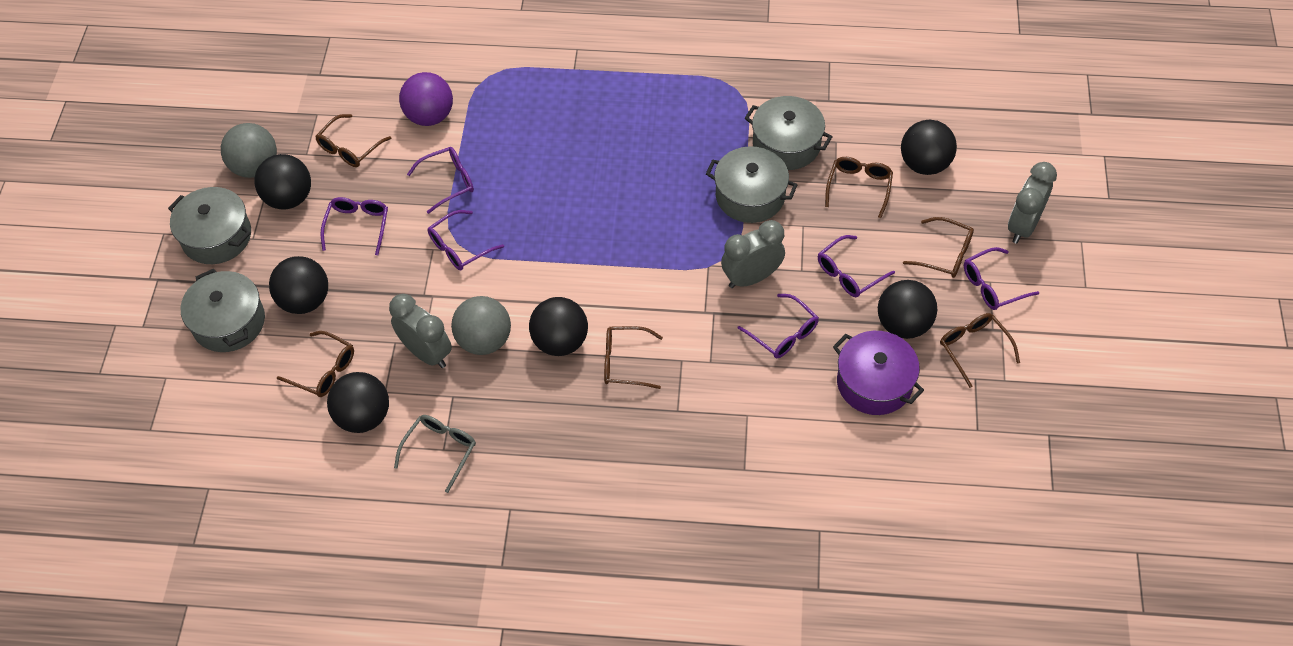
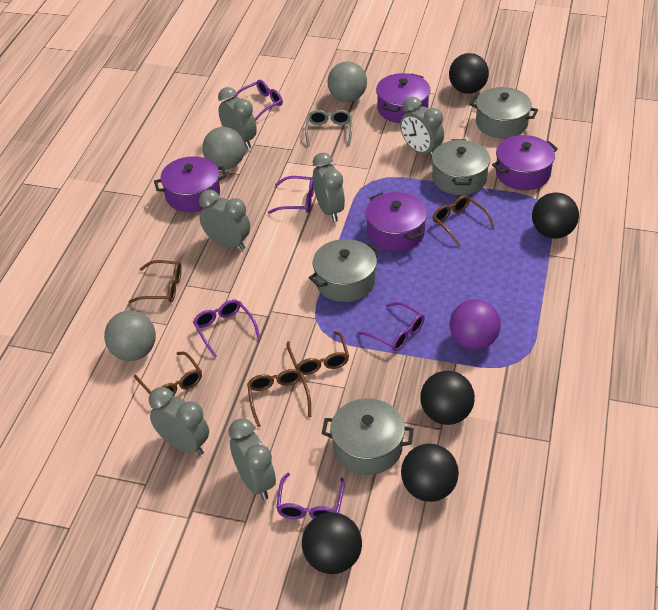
black ball: 6 -> 5
brown glasses: 6 -> 5
grey ball: 2 -> 3
grey clock: 3 -> 6
purple glasses: 6 -> 5
purple pot: 1 -> 4

